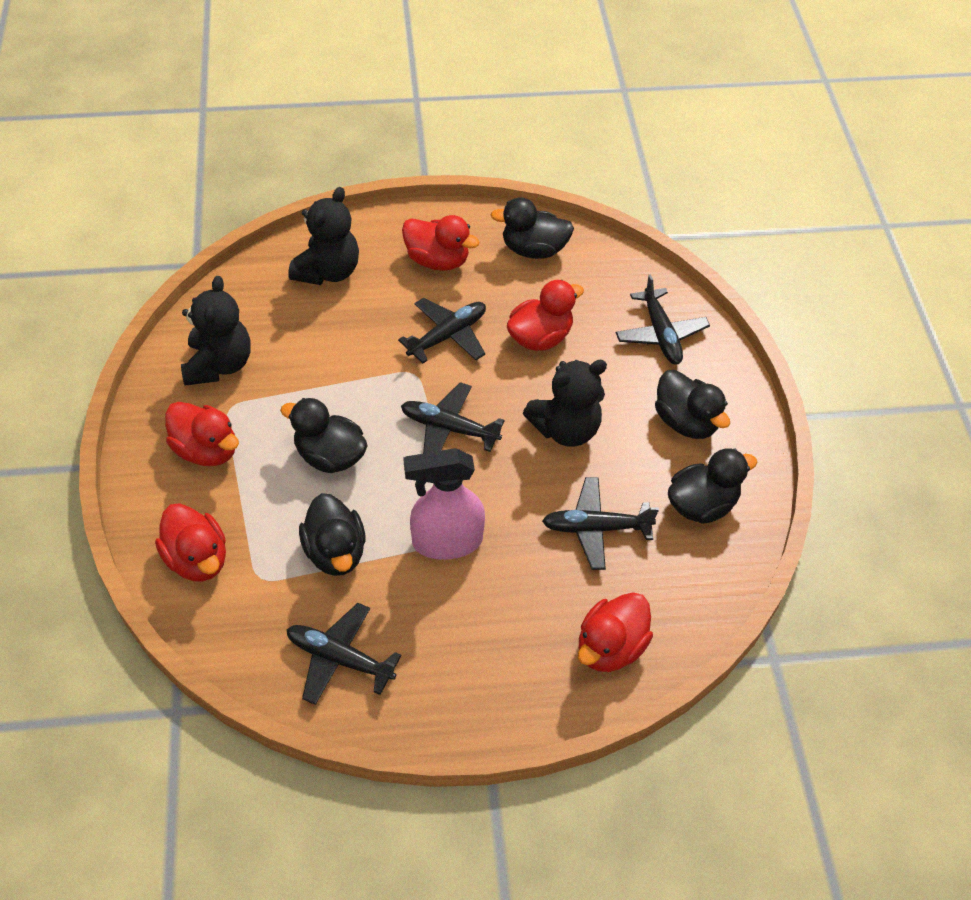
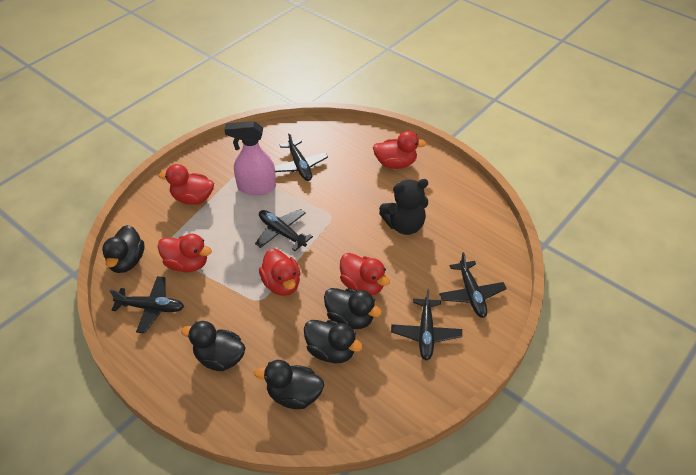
black teddy bear: 3 -> 1

